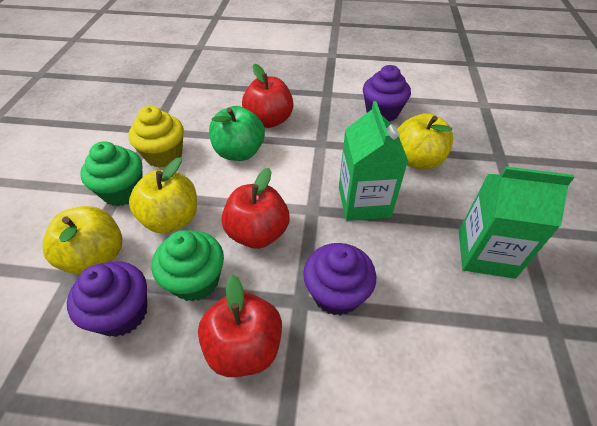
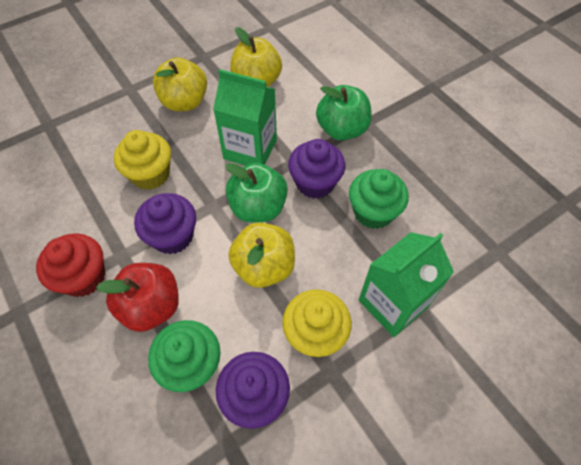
green apple: 1 -> 2
red apple: 3 -> 1
red cupcake: 0 -> 1
yellow cupcake: 1 -> 2

